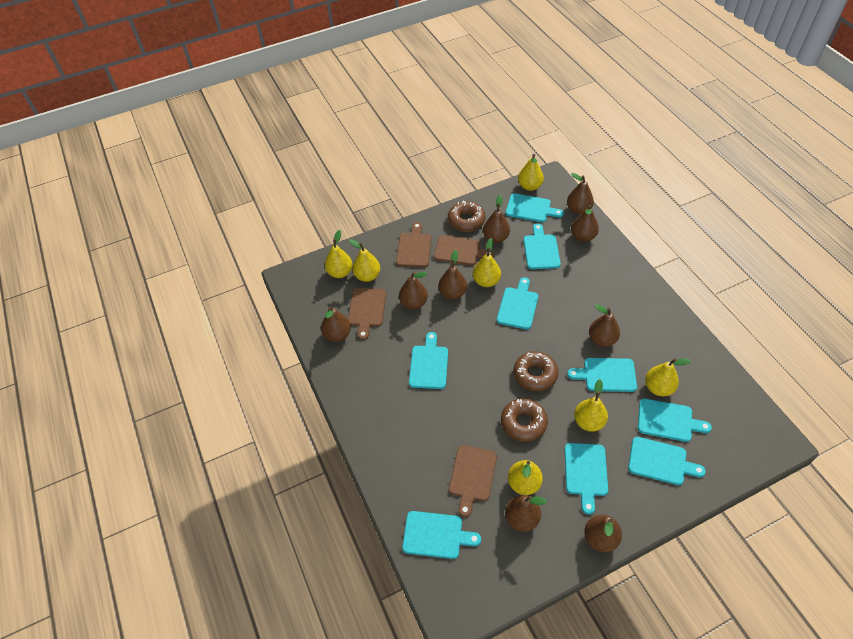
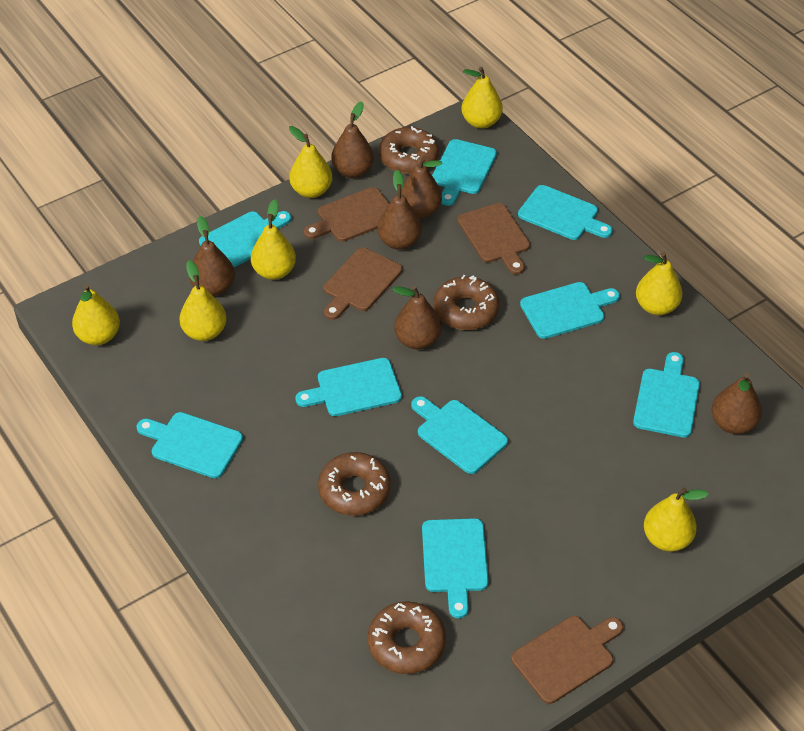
brown donut: 3 -> 4
brown pear: 9 -> 6

